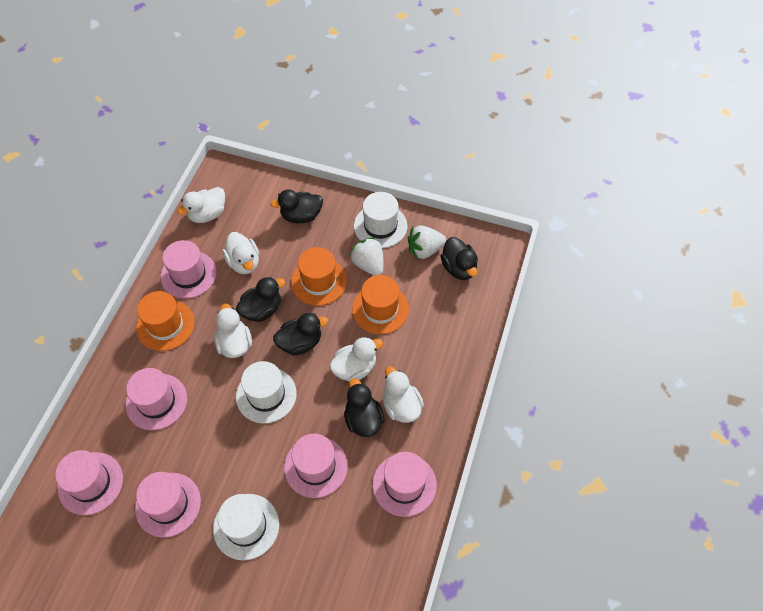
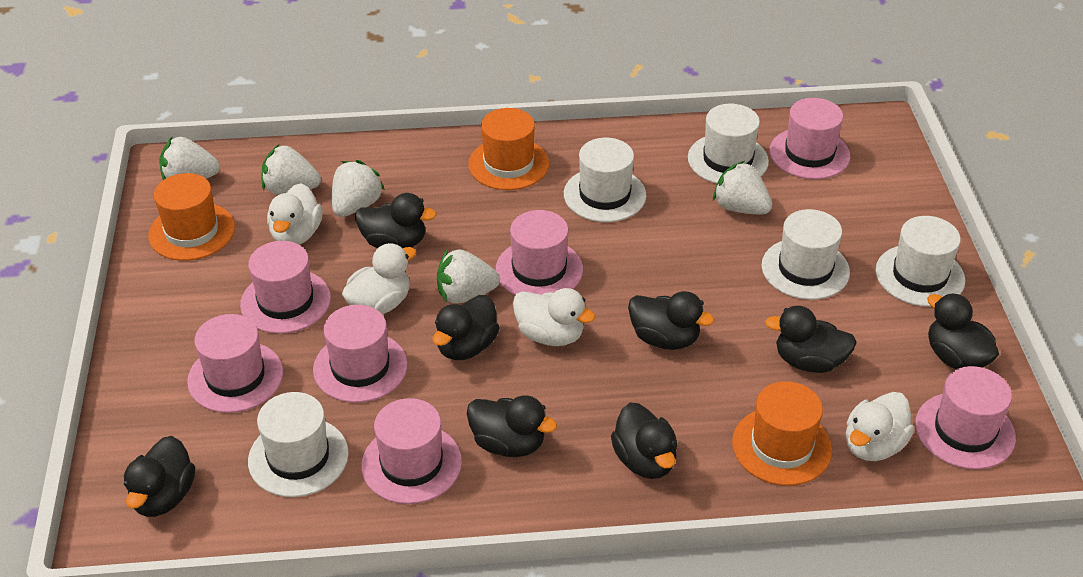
black duck: 5 -> 8
pink hat: 6 -> 7
white duck: 5 -> 4
white hat: 3 -> 5
white strawberry: 2 -> 5

